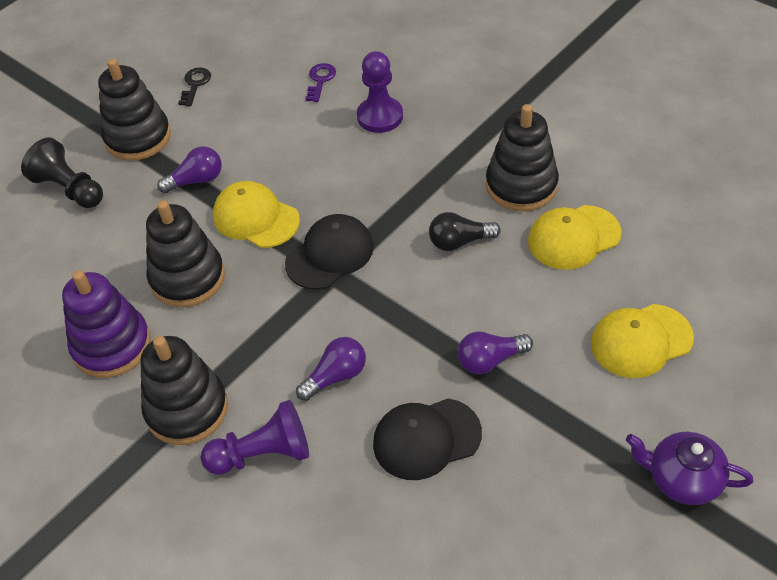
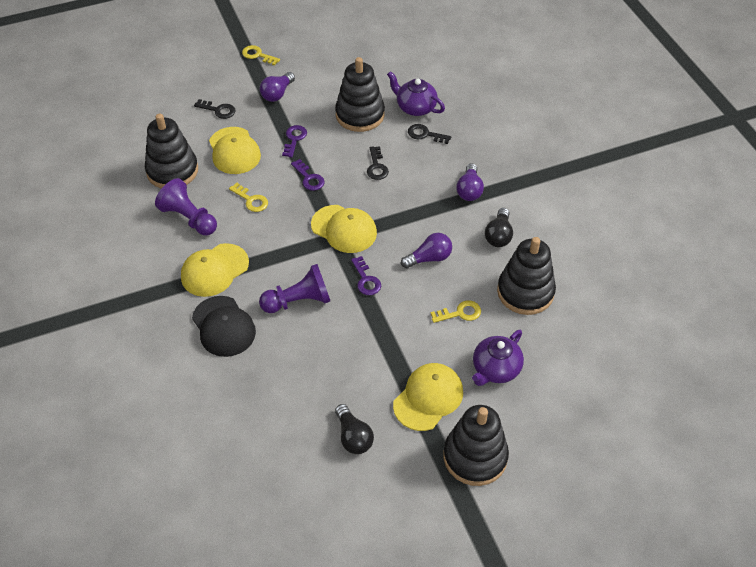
black cap: 2 -> 1
black key: 1 -> 3
black light bulb: 1 -> 2
black pawn: 1 -> 0
purple key: 1 -> 3
purple stacking toy: 1 -> 0
purple teapot: 1 -> 2
yellow cap: 3 -> 4
yellow key: 0 -> 3

